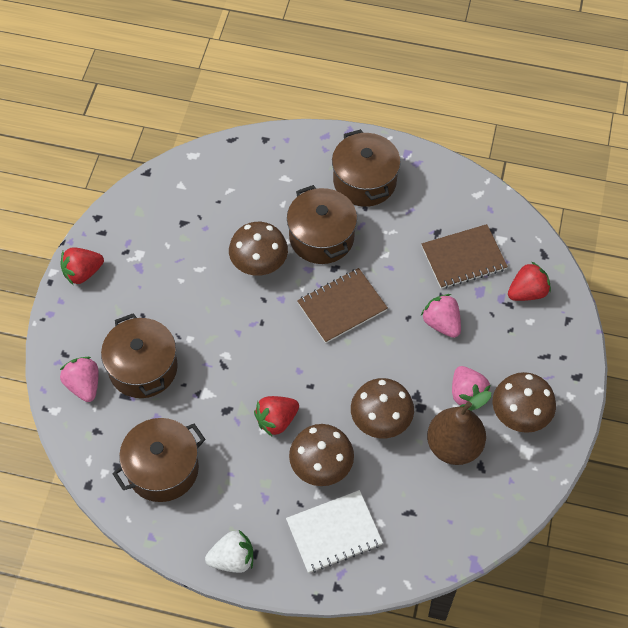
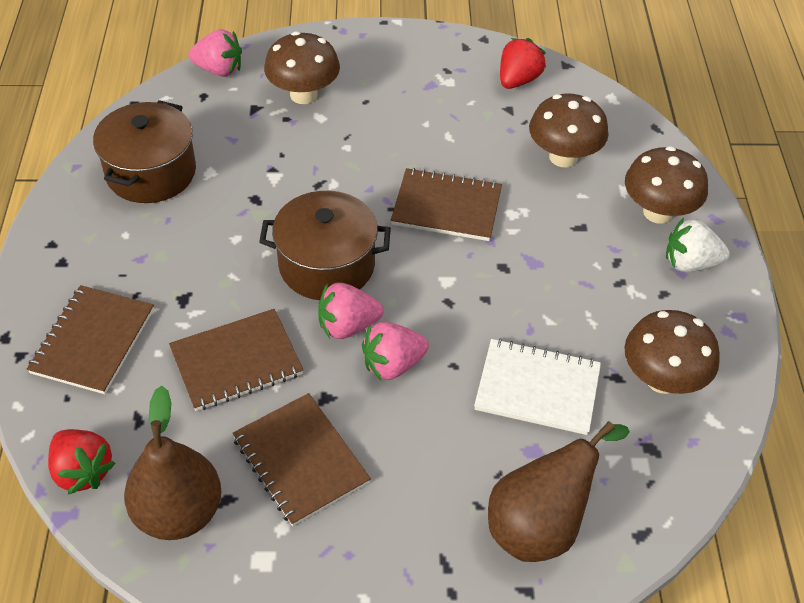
brown notebook: 2 -> 4
brown pear: 1 -> 2
brown pot: 4 -> 2
red strawberry: 3 -> 2

